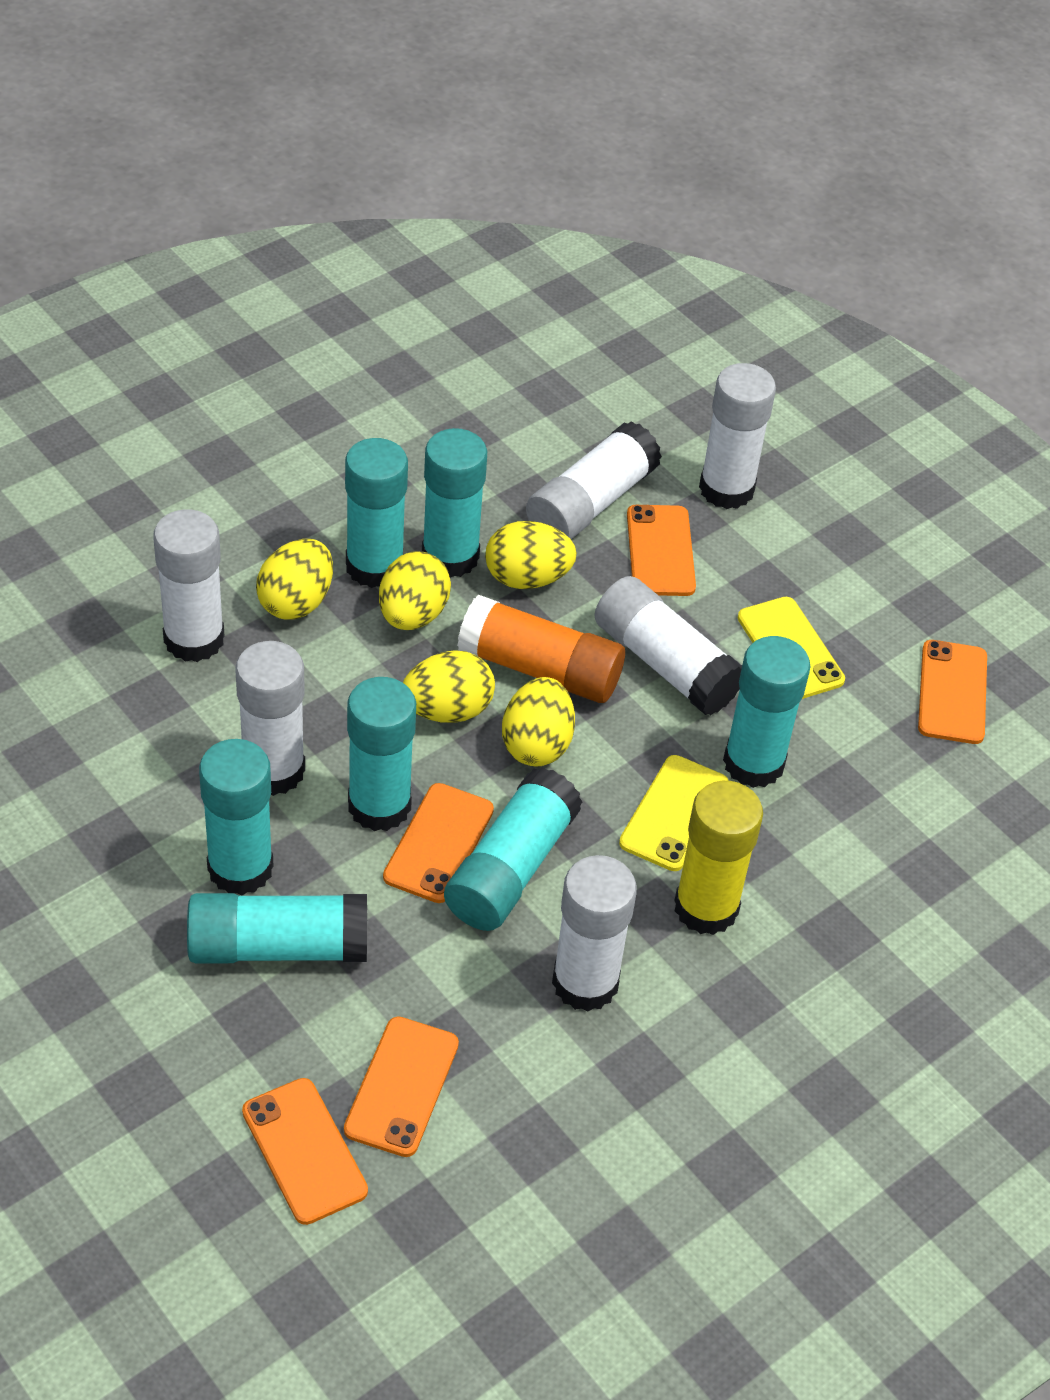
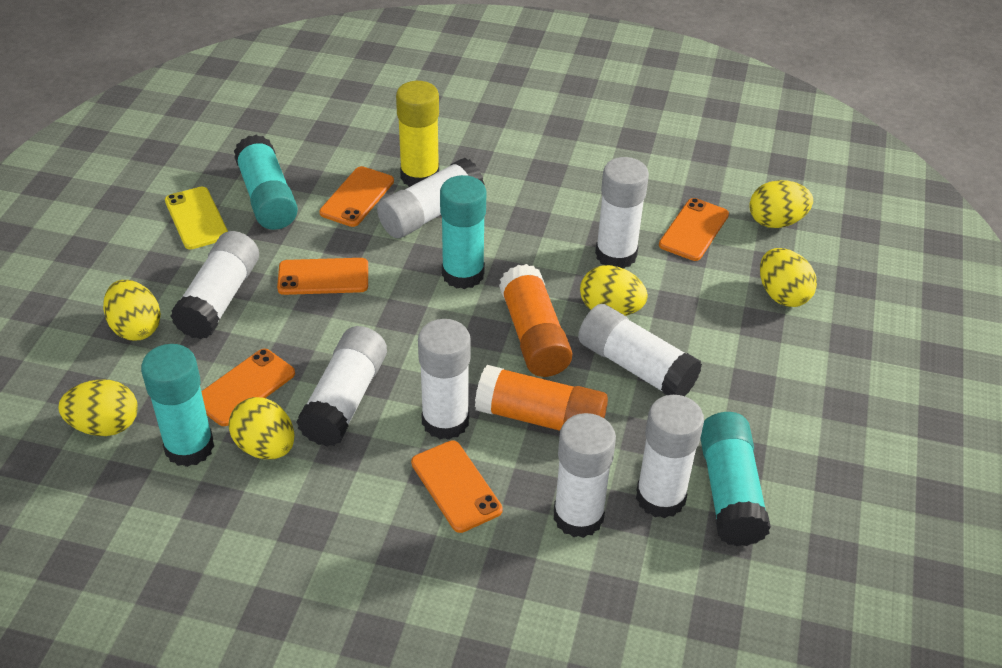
orange glue stick: 1 -> 2
turquoise glue stick: 7 -> 4
white glue stick: 6 -> 8
yellow egg: 5 -> 6
yellow phone: 2 -> 1

